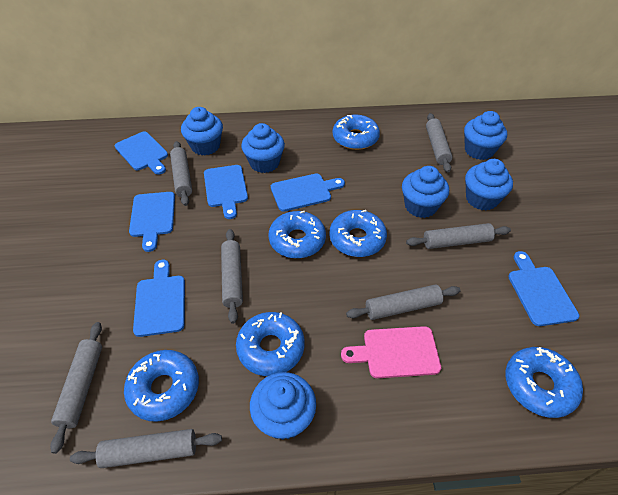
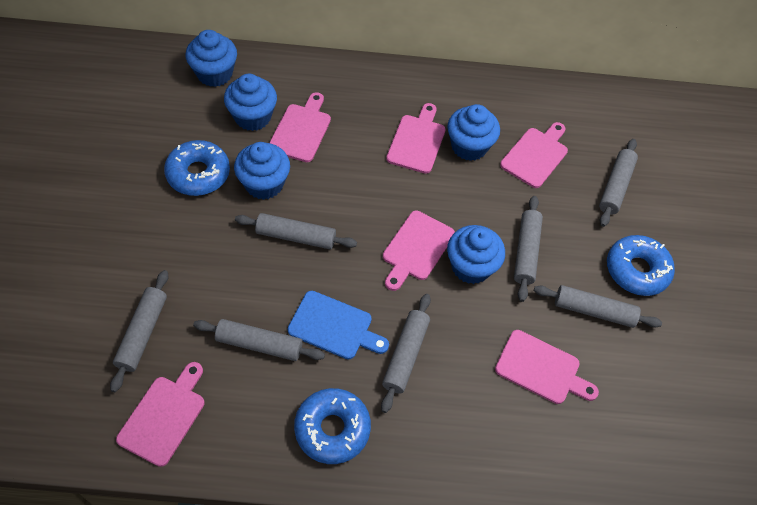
blue cupcake: 6 -> 5
blue cutting board: 6 -> 1
blue donut: 6 -> 3
pink cutting board: 1 -> 6

